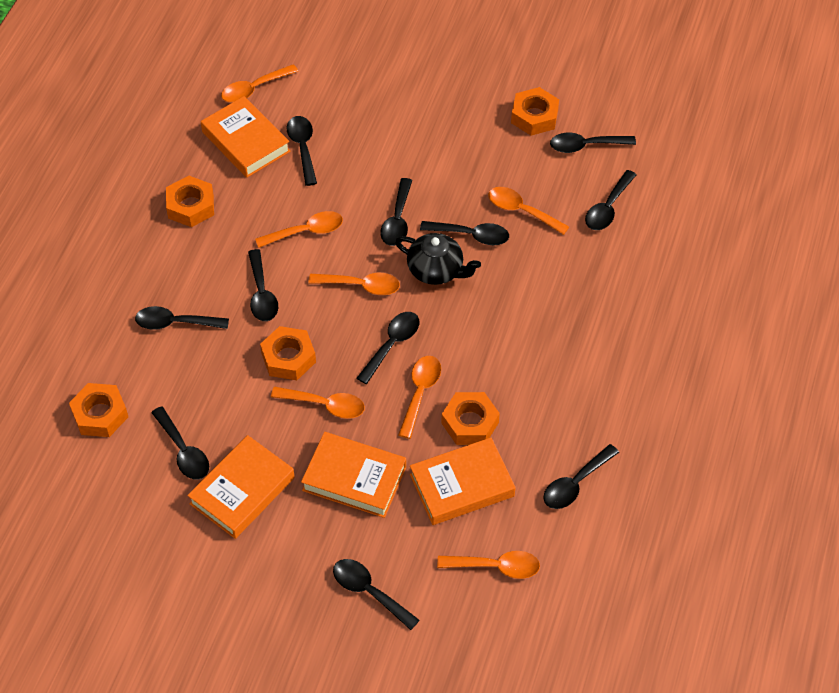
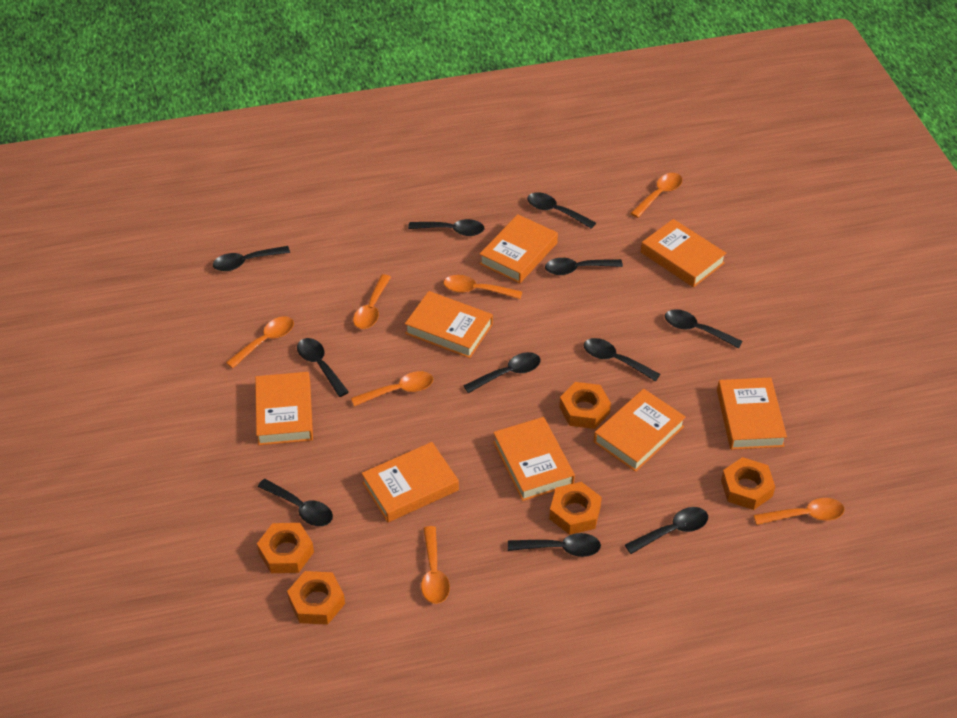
black teapot: 1 -> 0
orange book: 4 -> 8

